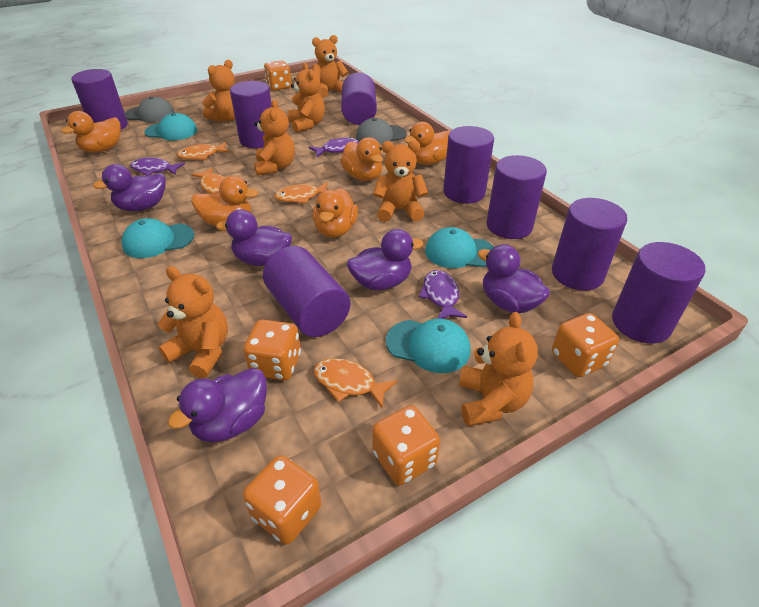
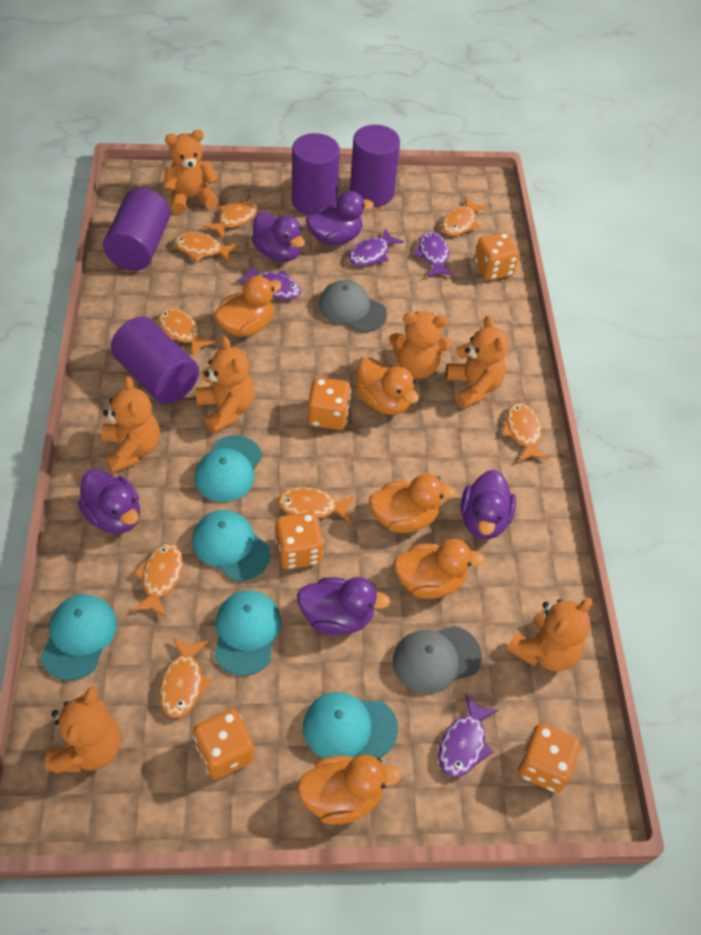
orange fish: 4 -> 8
purple cylinder: 8 -> 4
purple fish: 3 -> 4
turquoise cap: 4 -> 5

